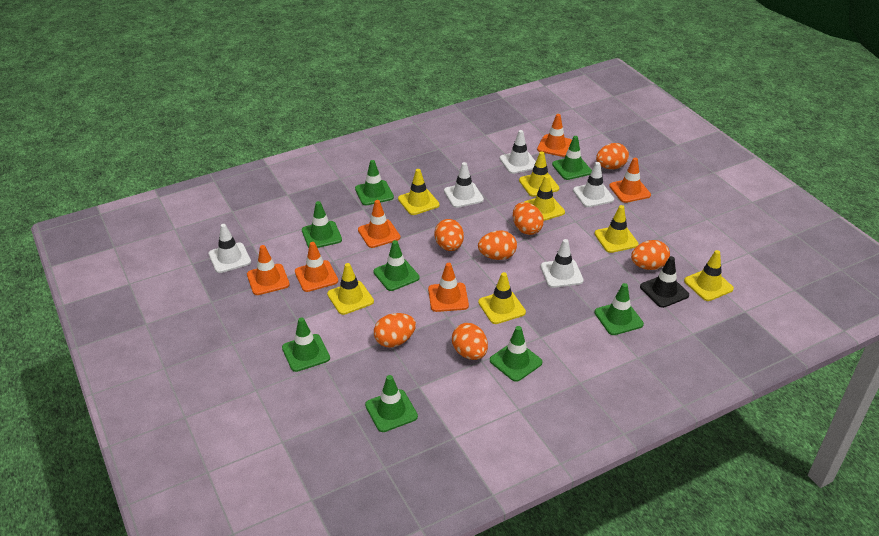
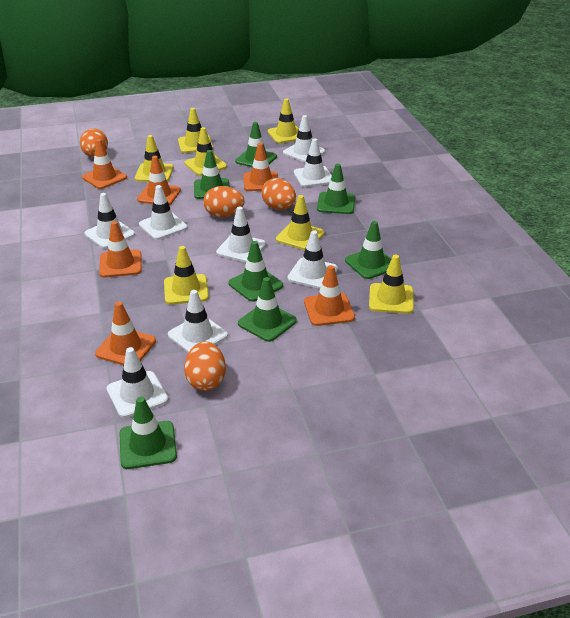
black traffic cone: 1 -> 0
green traffic cone: 8 -> 7
orange egg: 7 -> 4
white traffic cone: 5 -> 8

